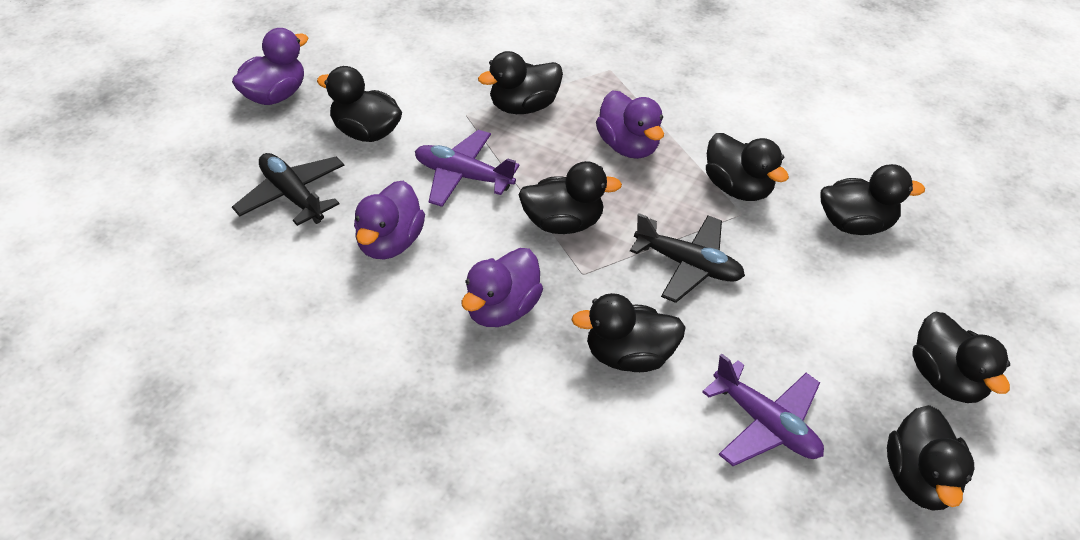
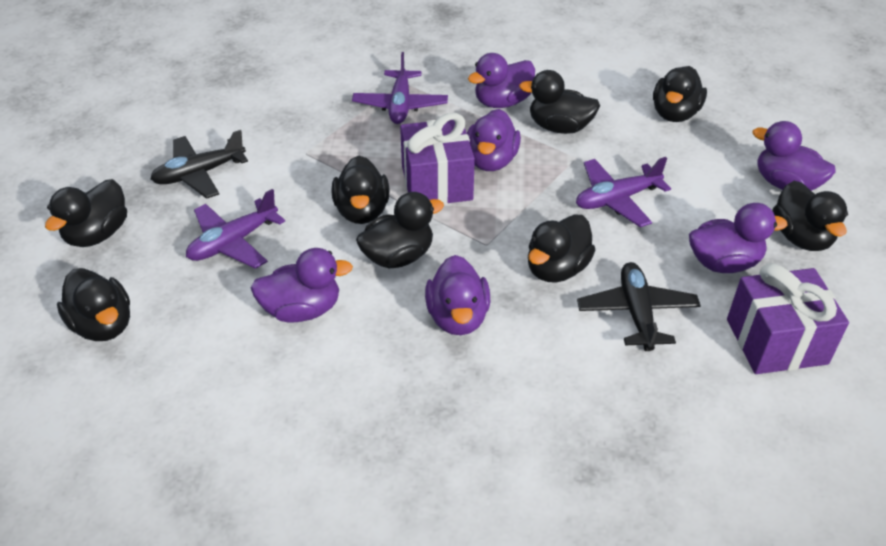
purple duck: 4 -> 6
purple gift: 0 -> 2
purple plane: 2 -> 3

